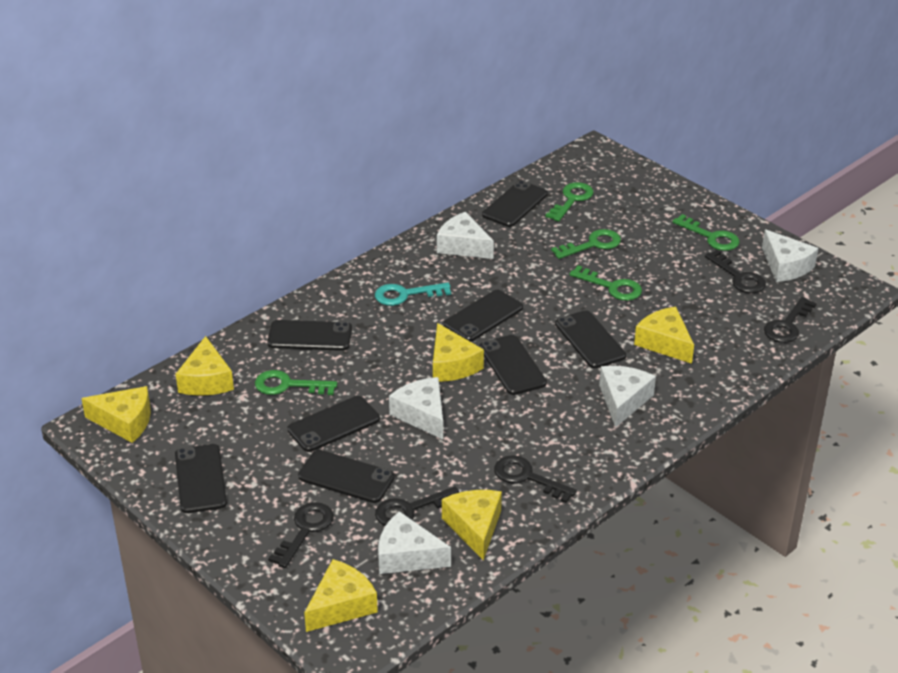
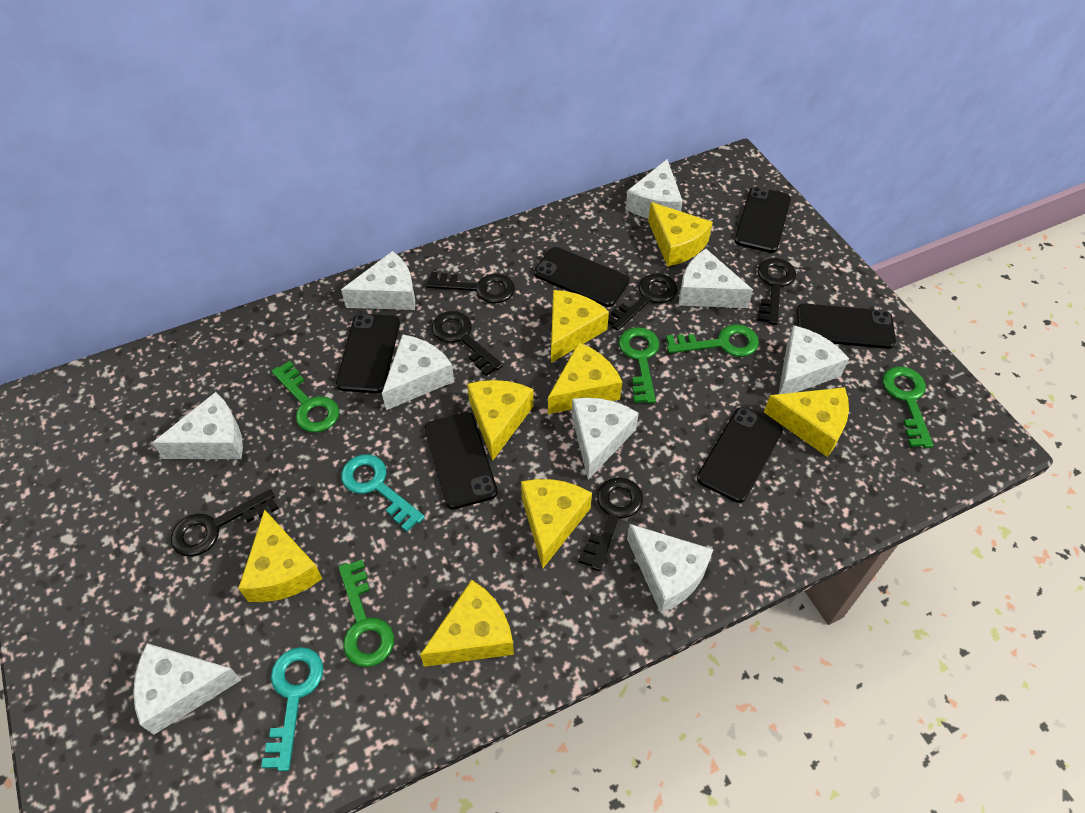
black key: 5 -> 6
black phone: 8 -> 6
turquoise key: 1 -> 2
white cheese: 5 -> 9
yellow cheese: 6 -> 8

